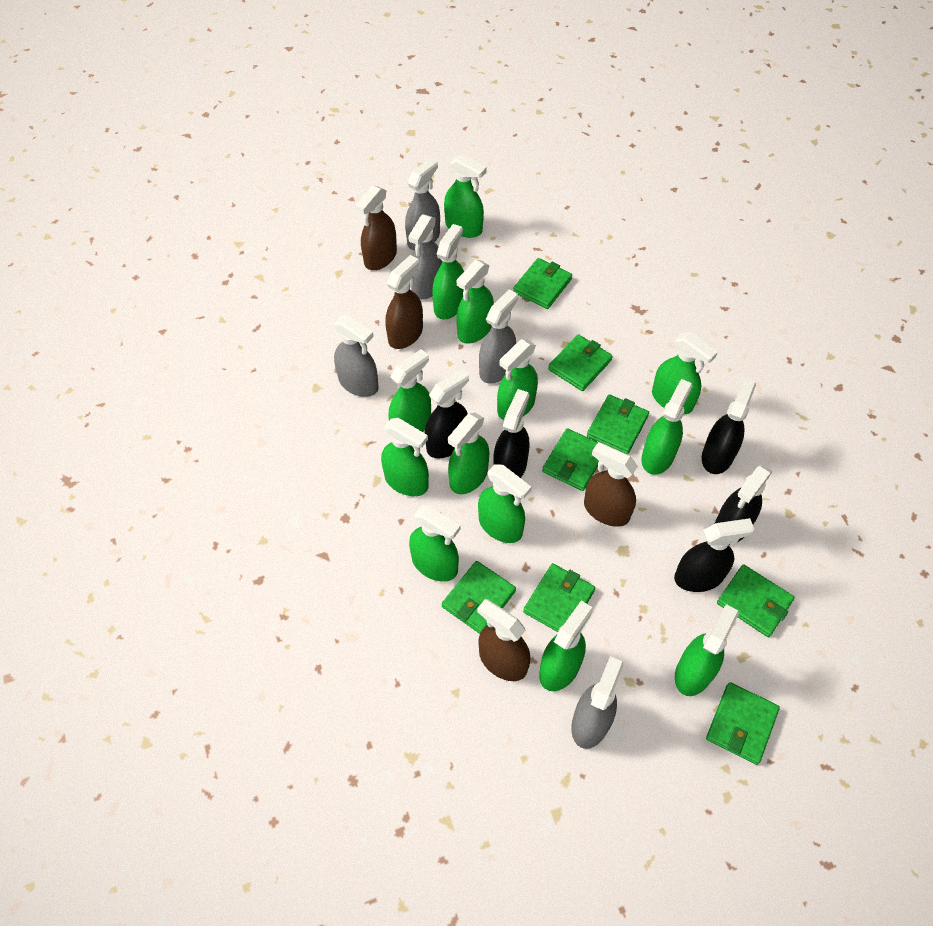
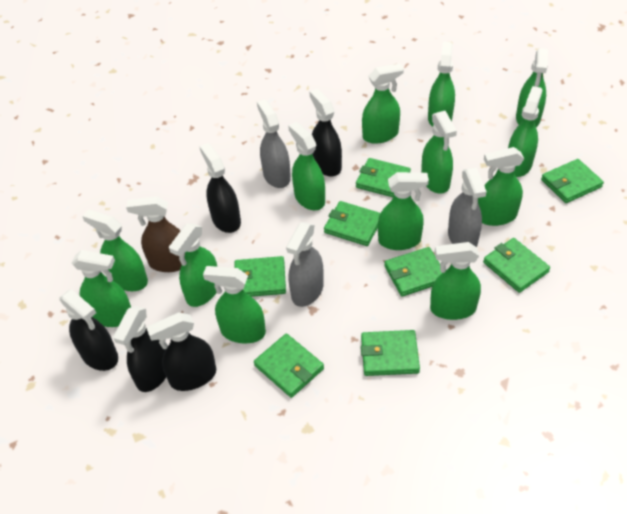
brown spray bottle: 4 -> 1
grey spray bottle: 5 -> 3

